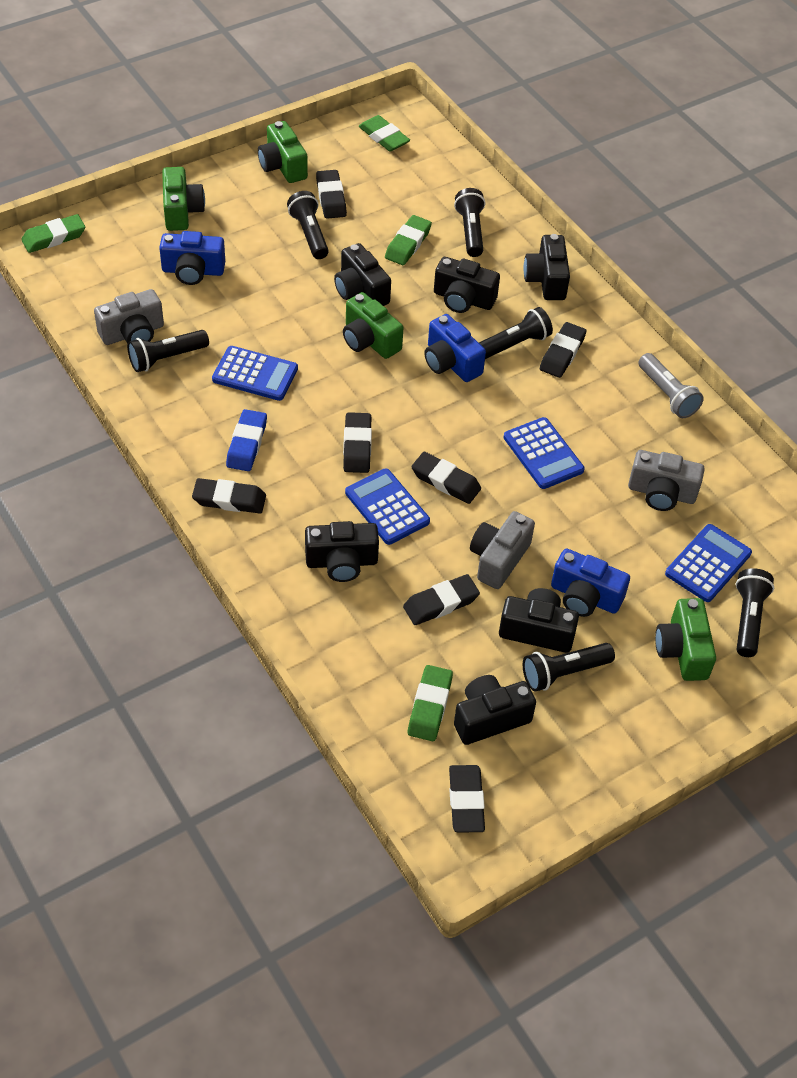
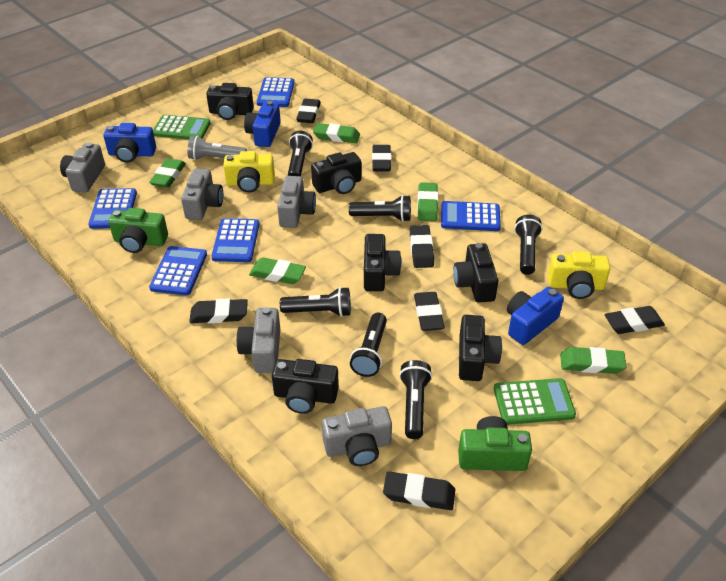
blue calculator: 4 -> 5
blue eraser: 1 -> 0
green calculator: 0 -> 2
green camera: 4 -> 2
green eraser: 4 -> 5
grey camera: 3 -> 5
yellow camera: 0 -> 2

